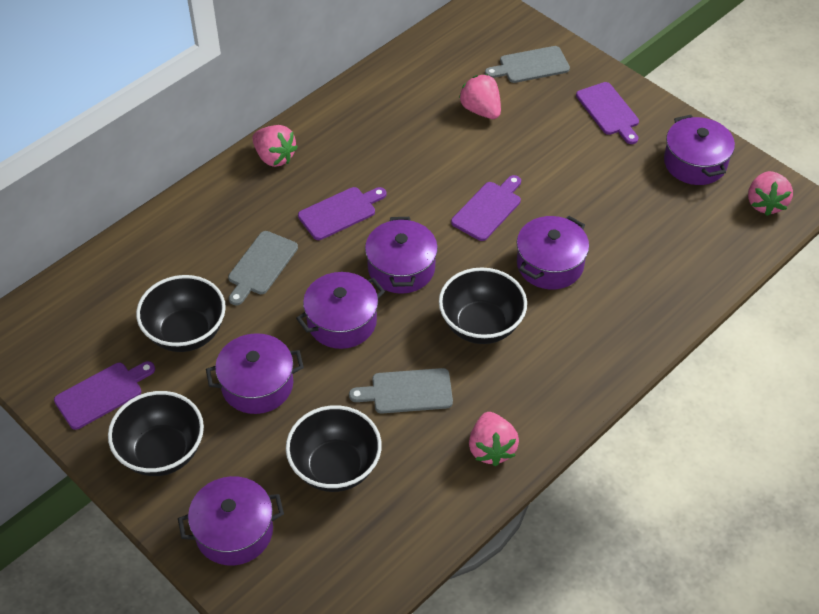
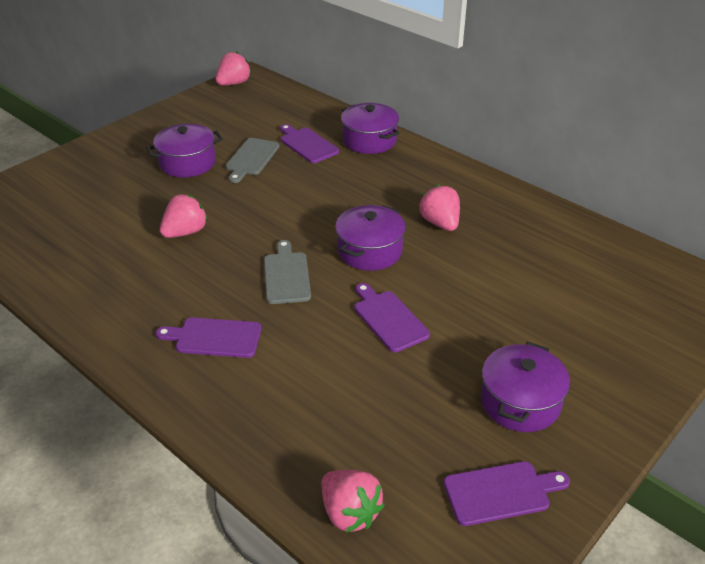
black bowl: 4 -> 0
grey cutting board: 3 -> 2
purple pot: 6 -> 4

